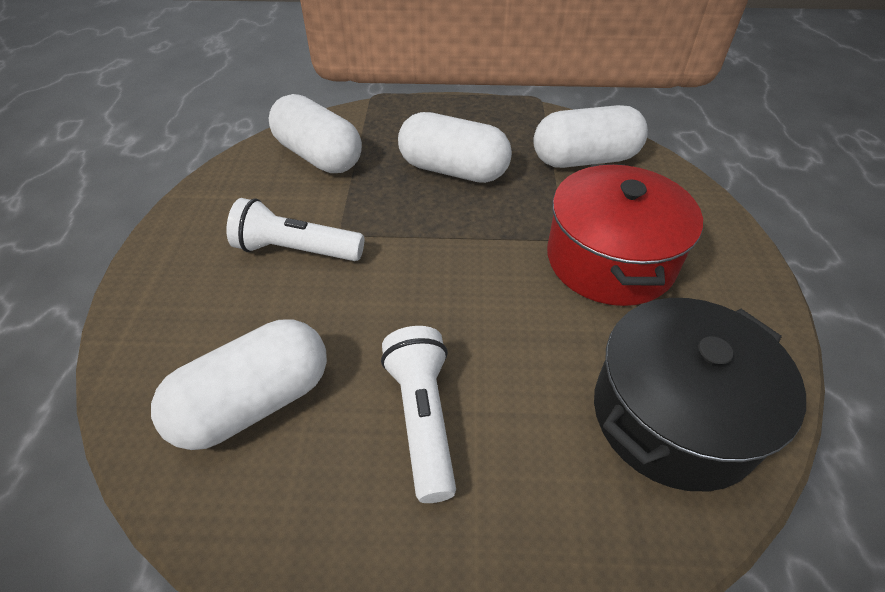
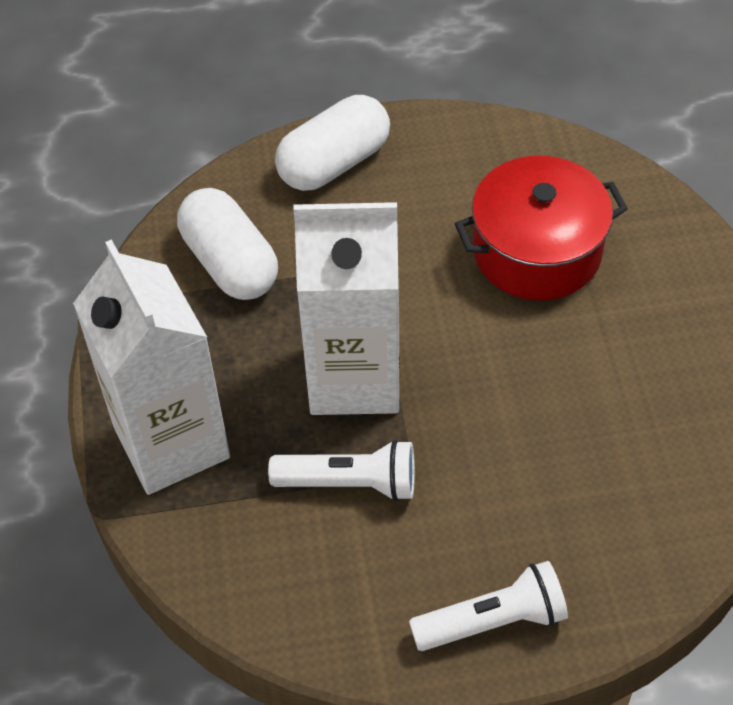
black pot: 1 -> 0
white capsule: 4 -> 2
white carton: 0 -> 2

